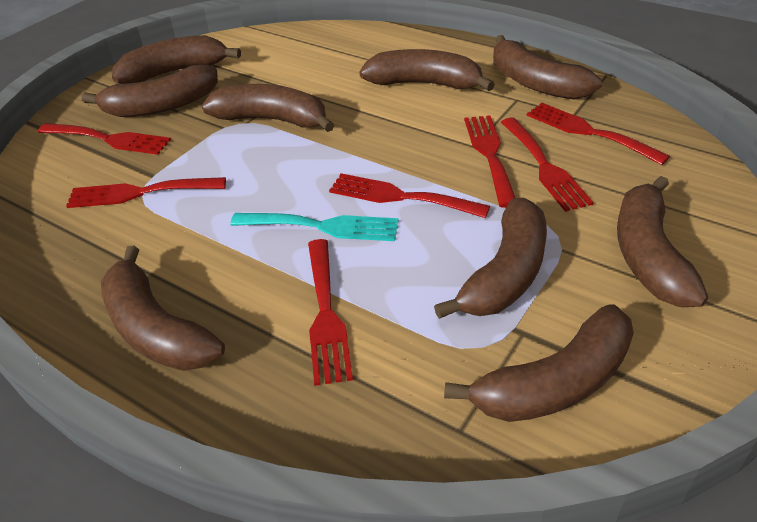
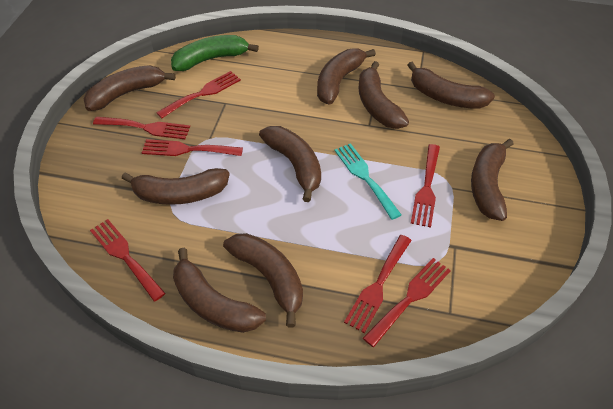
green banana: 0 -> 1

